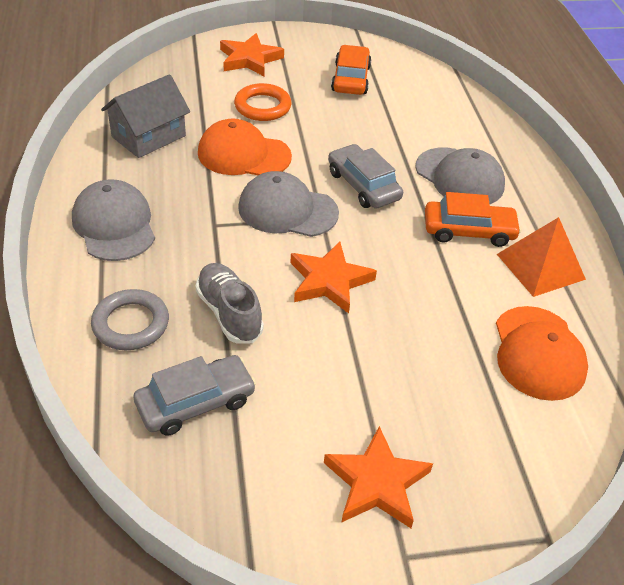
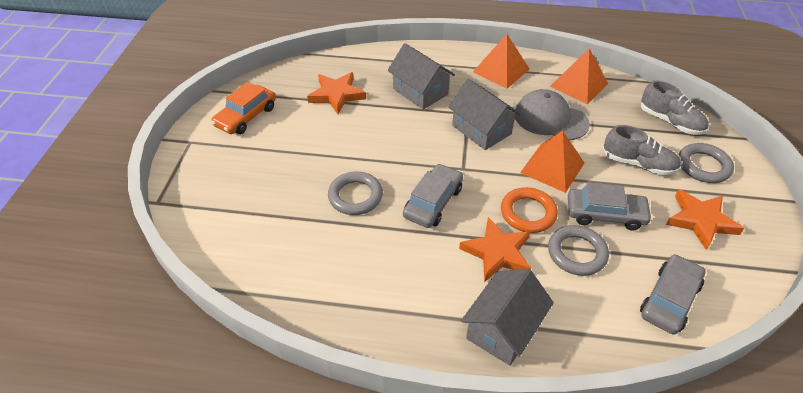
grey cap: 3 -> 1
grey car: 2 -> 3
grey house: 1 -> 3
grey ring: 1 -> 3
grey shoe: 1 -> 2
orange cap: 2 -> 0
orange car: 2 -> 1
orange pyramid: 1 -> 3

